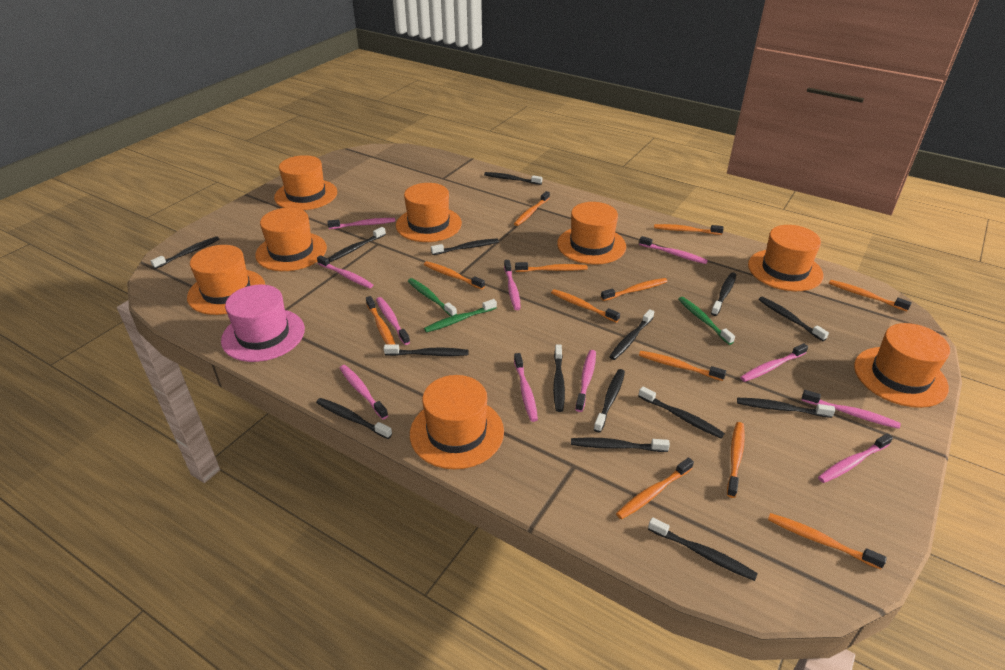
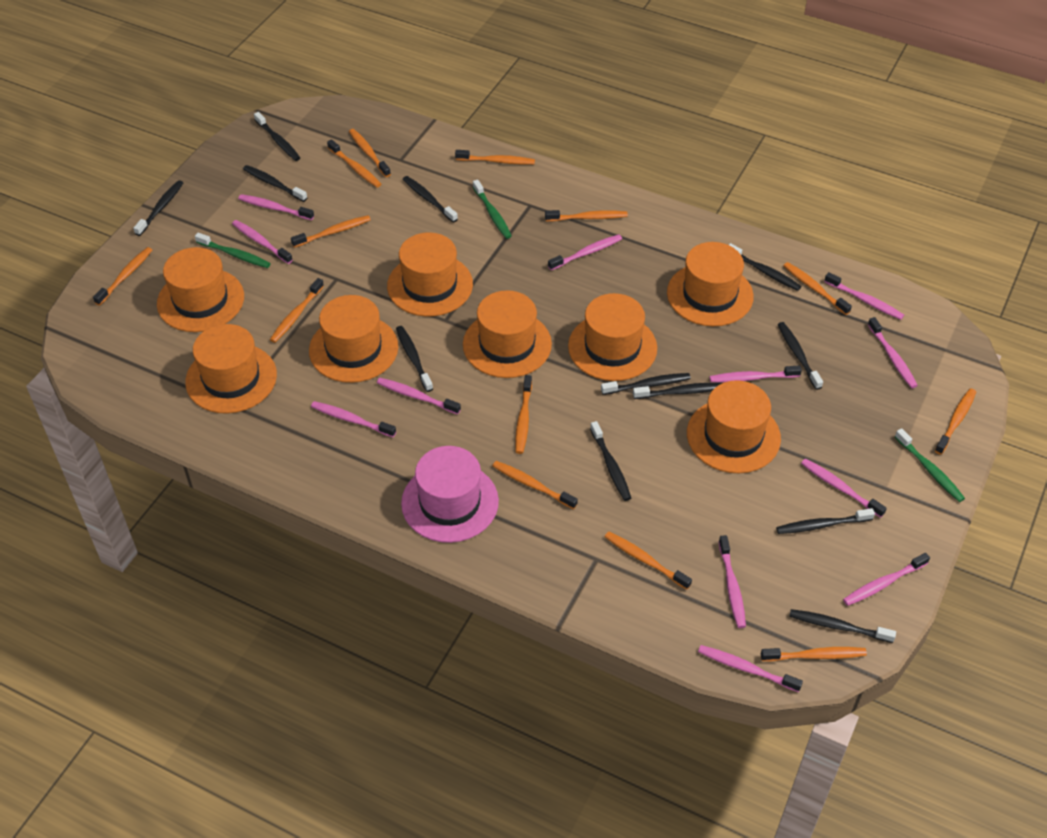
black toothbrush: 15 -> 12
orange toothbrush: 12 -> 13
pink toothbrush: 11 -> 12

